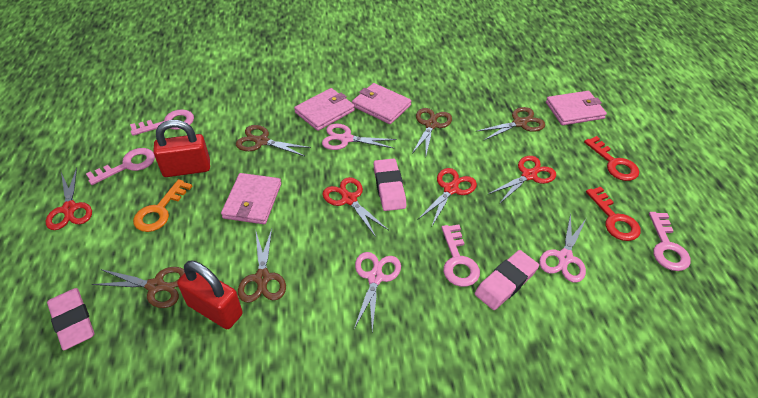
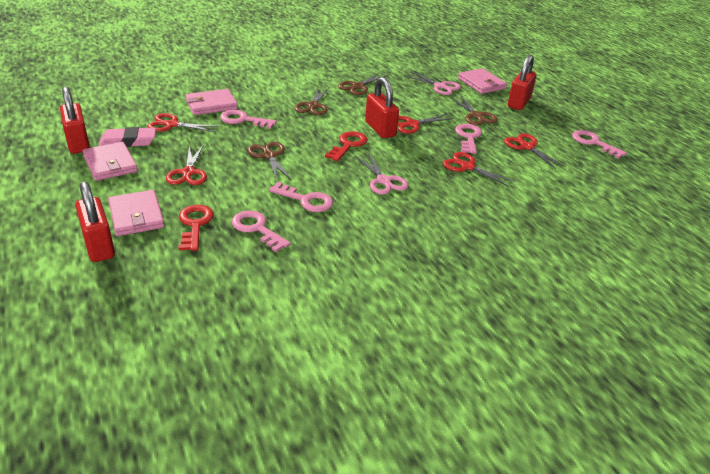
brown scissors: 5 -> 4
orange key: 1 -> 0
pink eraser: 3 -> 1
pink key: 4 -> 5
pink scissors: 3 -> 2
red padlock: 2 -> 4
red scissors: 4 -> 5

